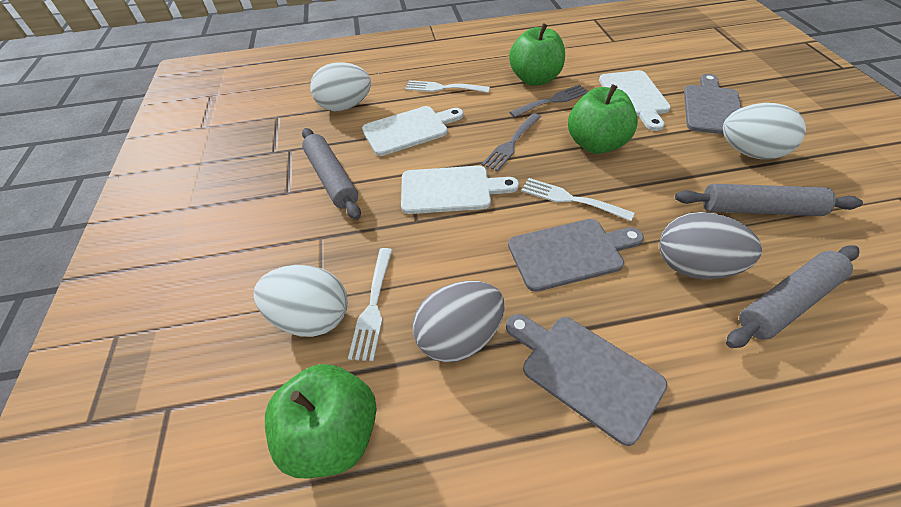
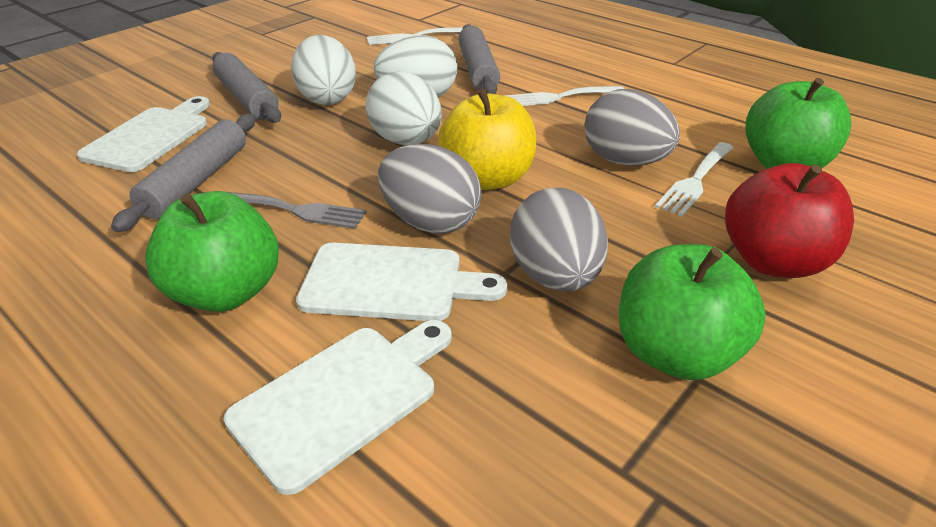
grey cutting board: 3 -> 0
grey egg: 2 -> 3
grey fork: 2 -> 1
red apple: 0 -> 1
yellow apple: 0 -> 1

